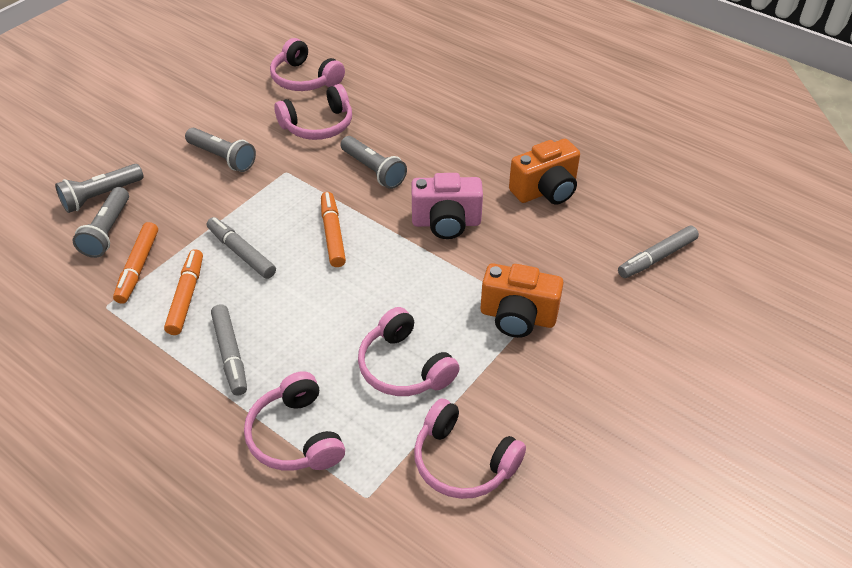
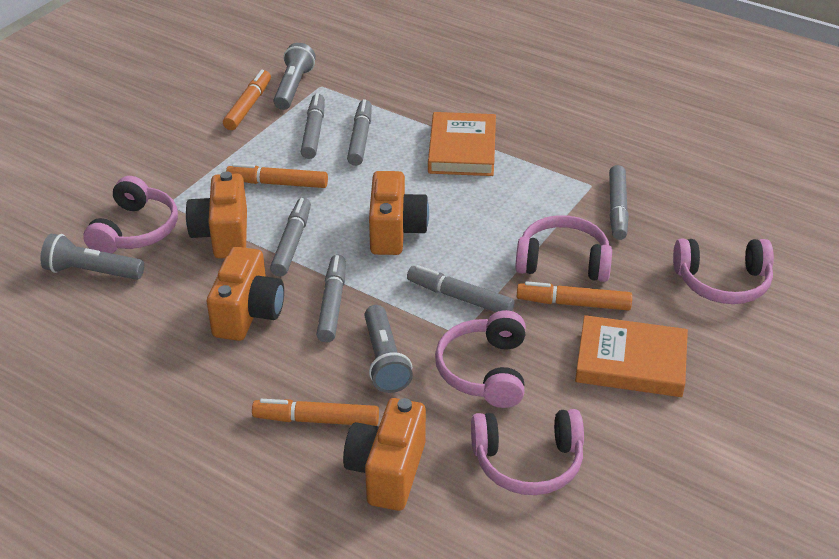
grey flashlight: 4 -> 3
grey marker: 3 -> 6
orange book: 0 -> 2
orange camera: 2 -> 4
orange marker: 3 -> 4
pink camera: 1 -> 0

